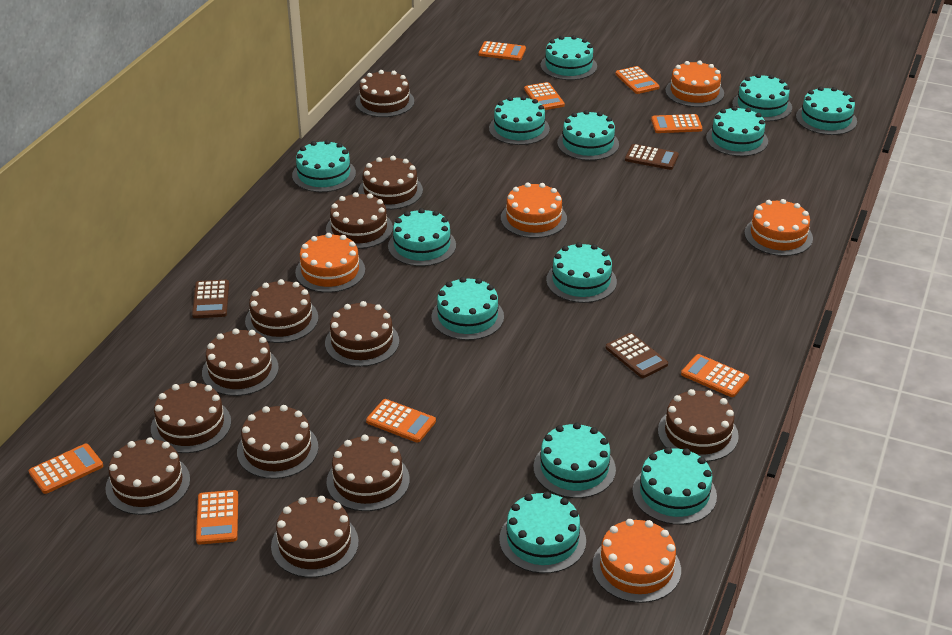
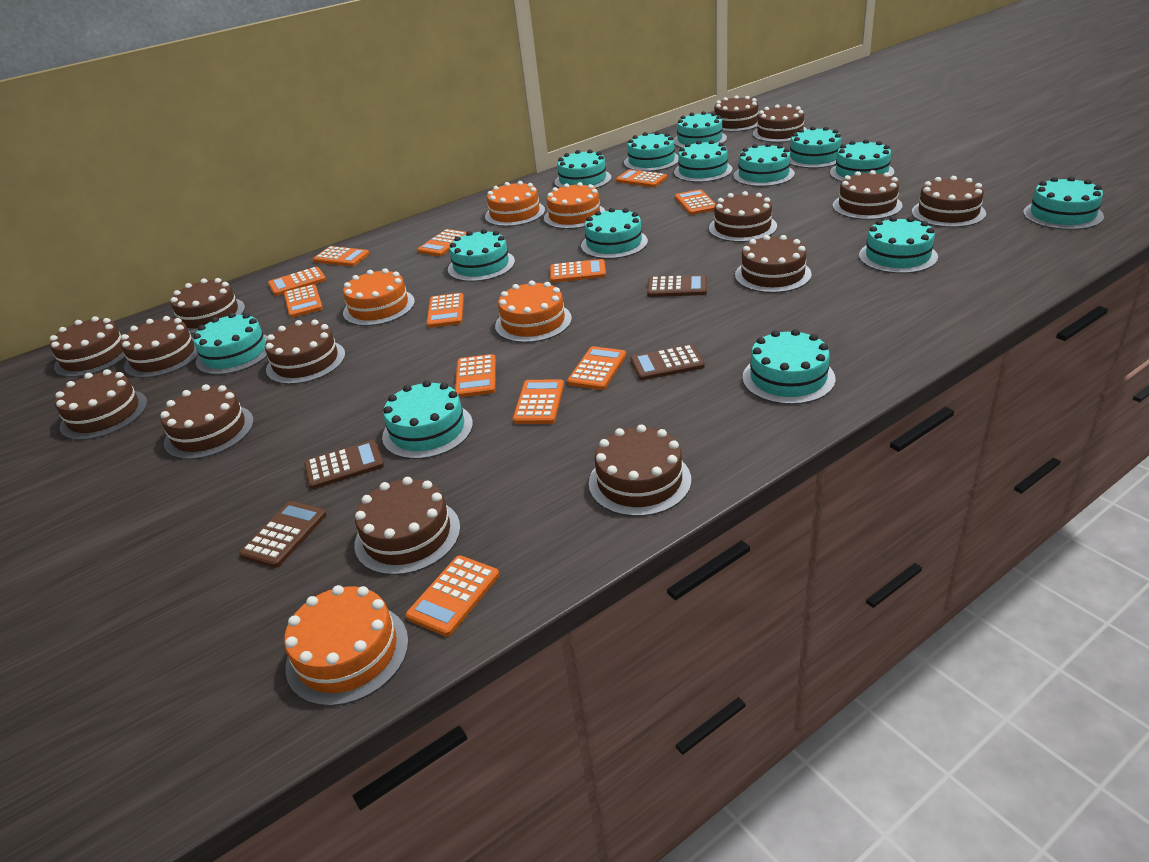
brown cake: 12 -> 14
brown calculator: 3 -> 4
orange calculator: 8 -> 12
turquoise cake: 13 -> 14

